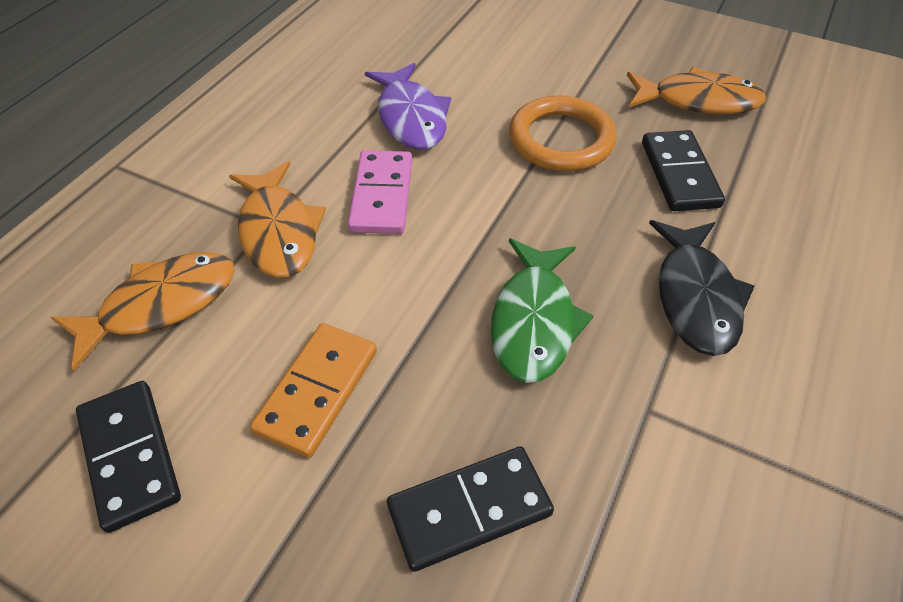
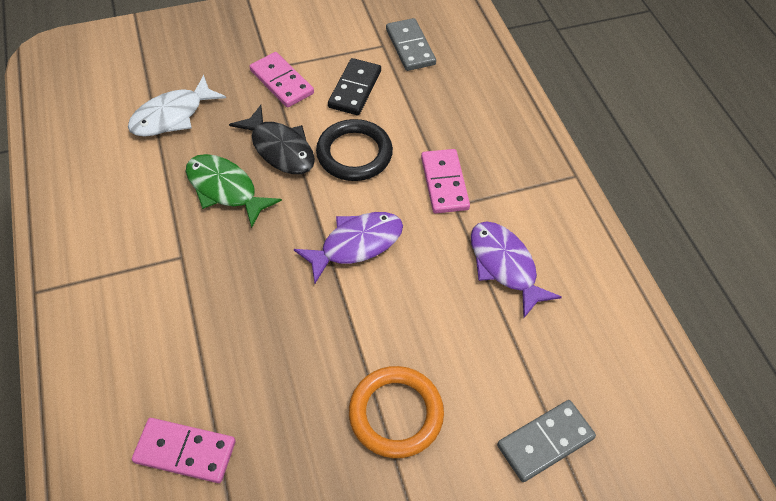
black domino: 3 -> 1
black ring: 0 -> 1
grey domino: 0 -> 2
orange domino: 1 -> 0
orange fish: 3 -> 0
pink domino: 1 -> 3
purple fish: 1 -> 2
white fish: 0 -> 1

